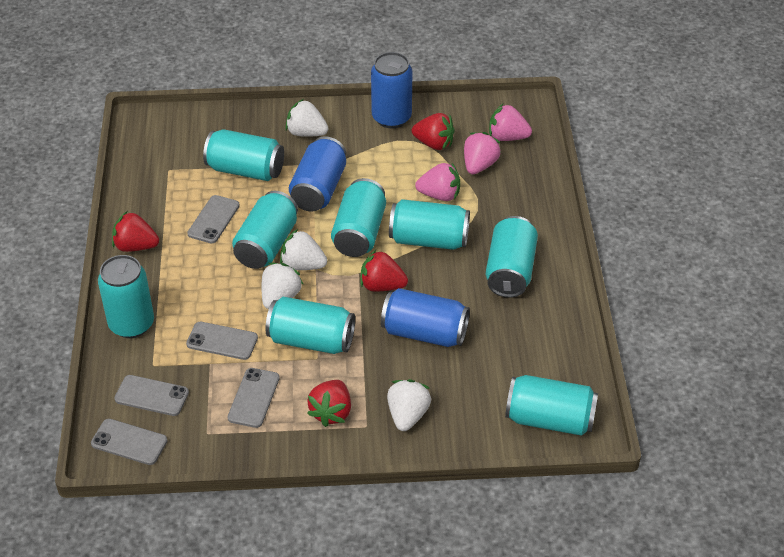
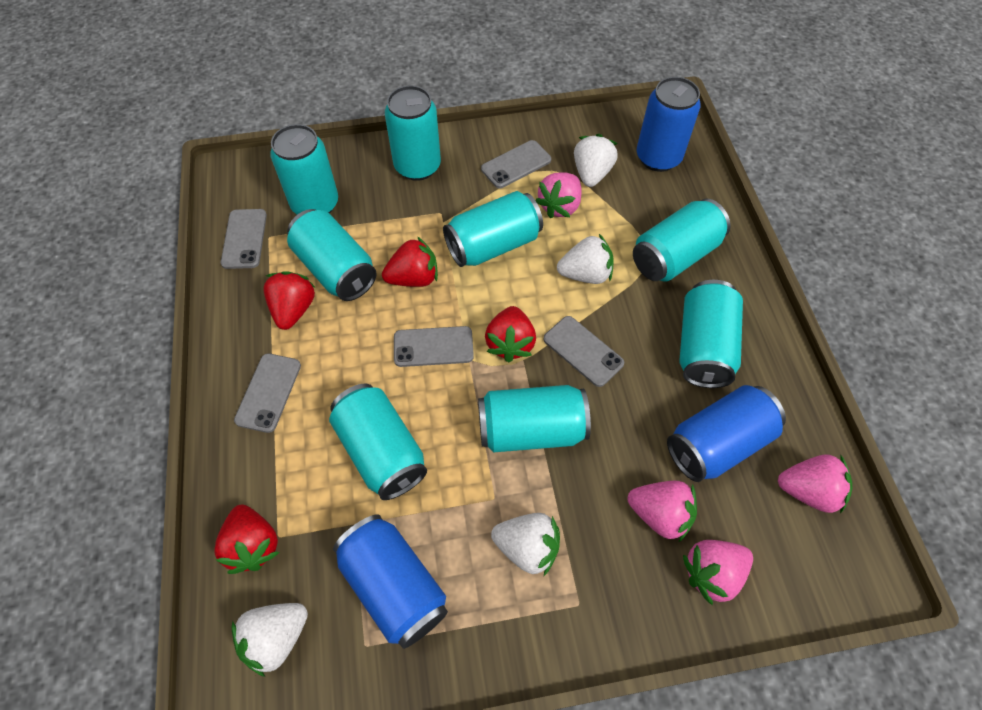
pink strawberry: 3 -> 4

